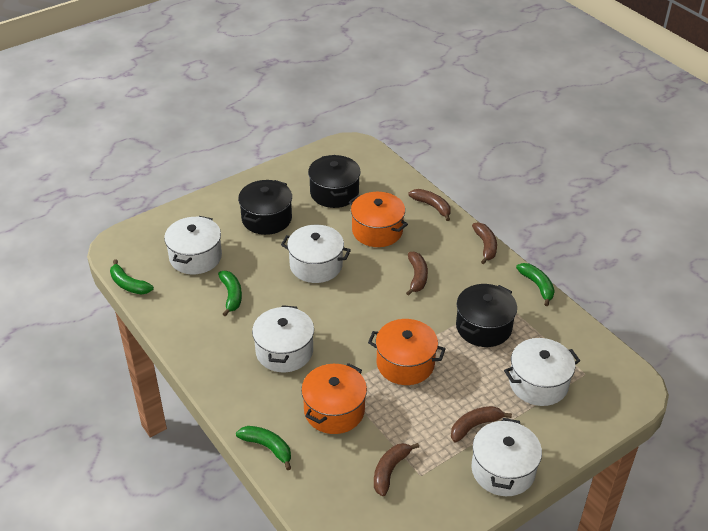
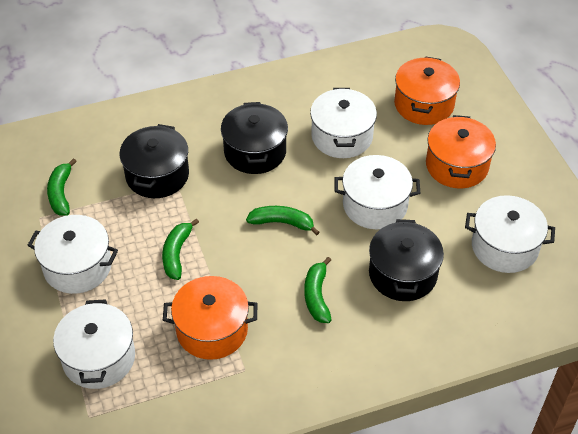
brown banana: 5 -> 0

